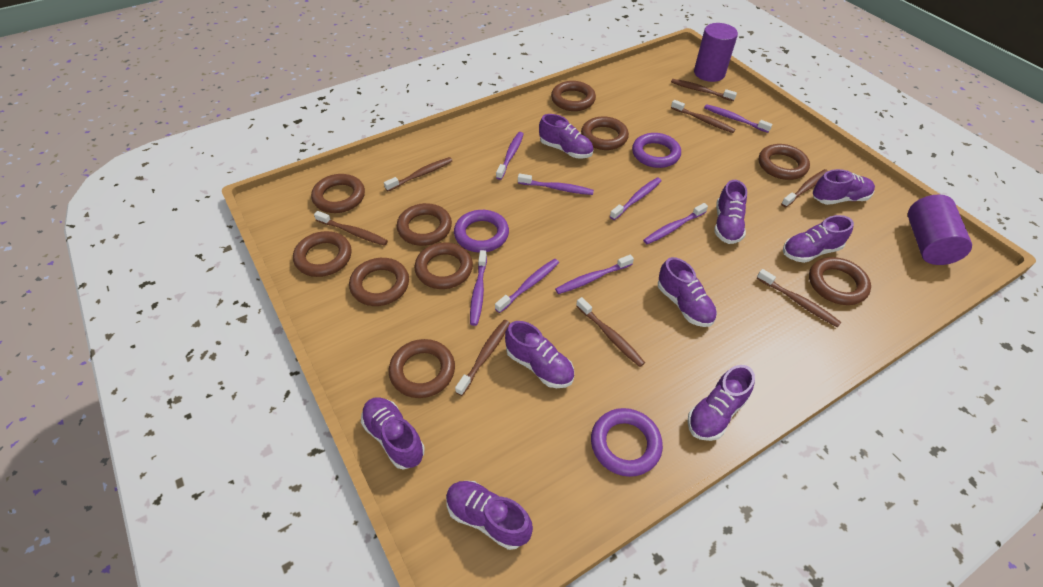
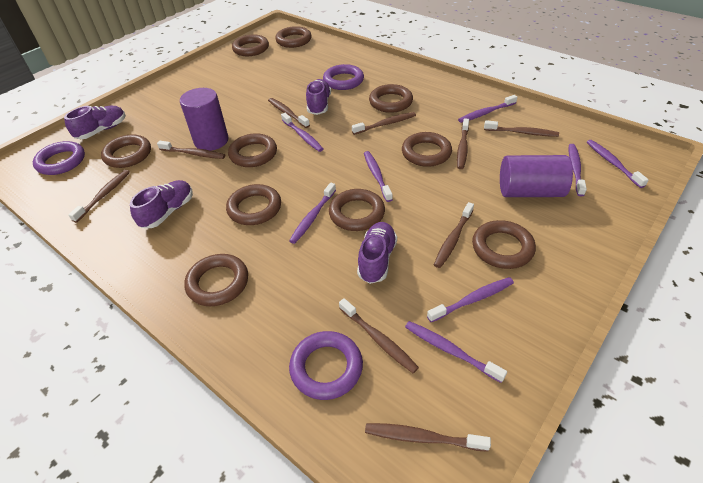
brown toothbrush: 8 -> 9
purple shoe: 9 -> 4

